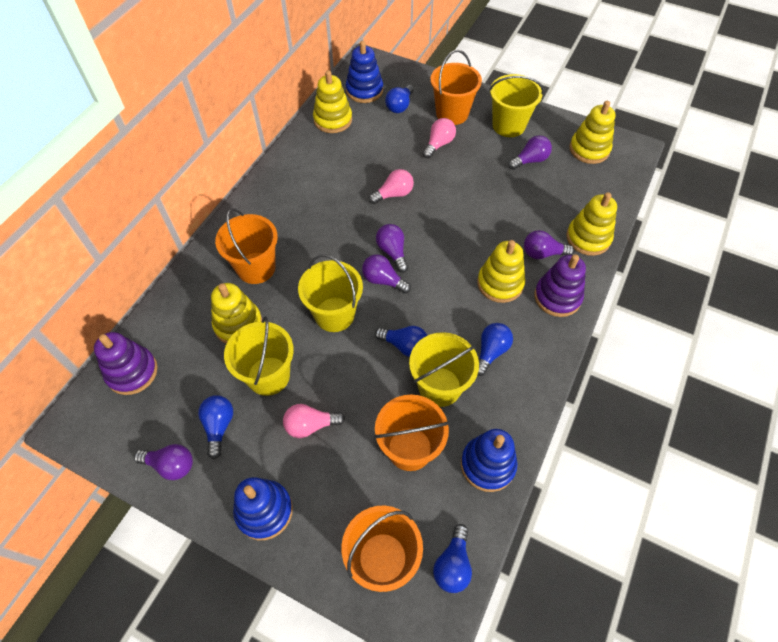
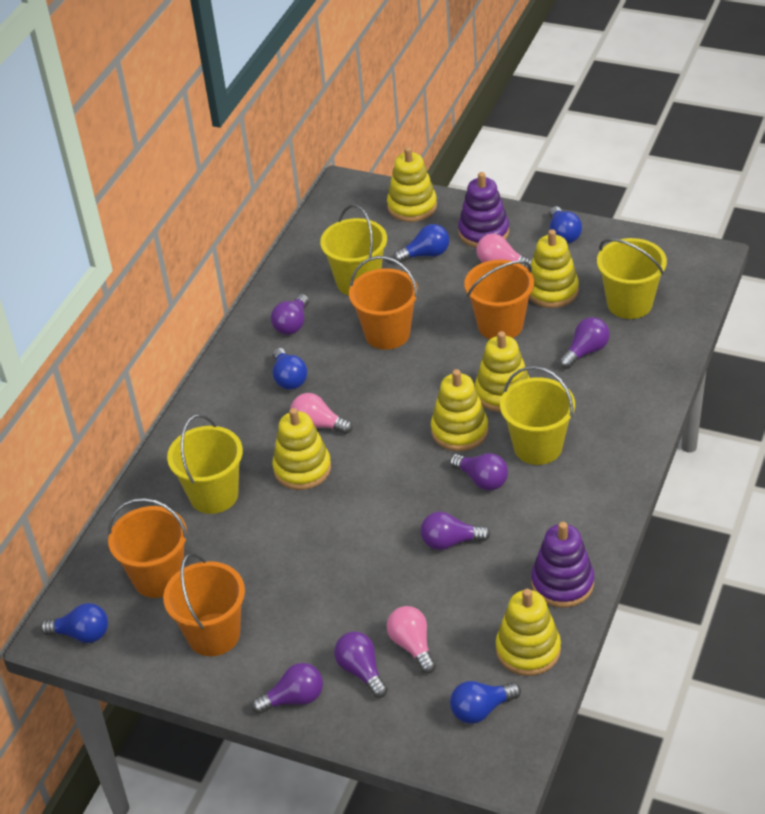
blue stacking toy: 3 -> 0
purple light bulb: 5 -> 6
yellow stacking toy: 5 -> 6

